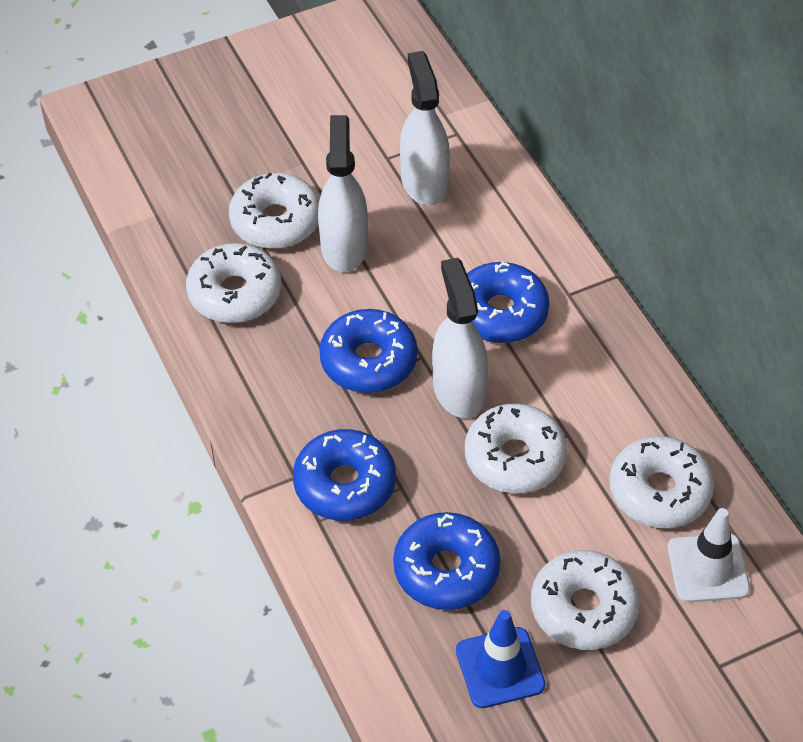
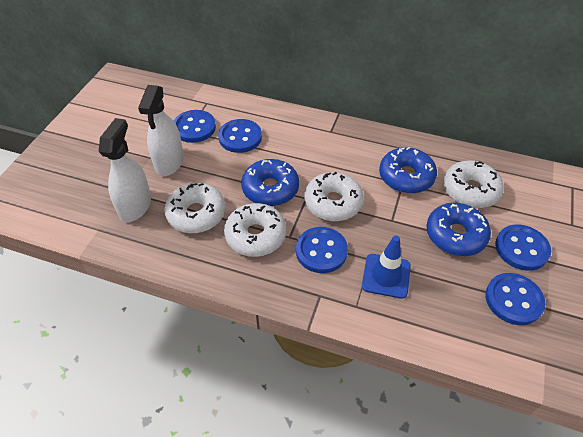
blue button: 0 -> 5
blue donut: 4 -> 3
white donut: 5 -> 4
white spray bottle: 3 -> 2
white traffic cone: 1 -> 0

